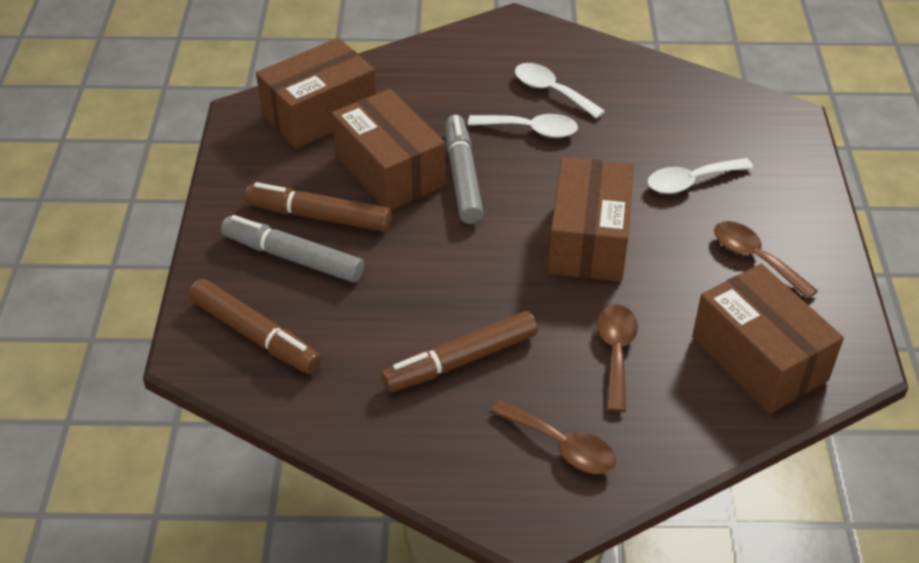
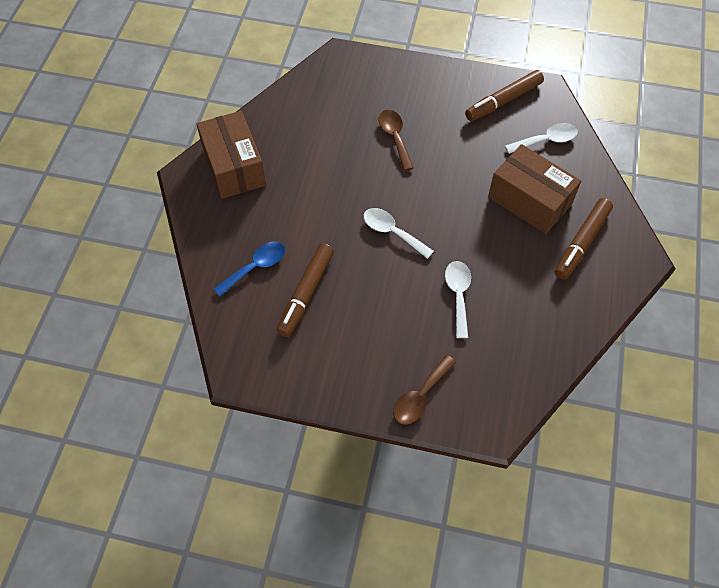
blue spoon: 0 -> 1
brown box: 4 -> 2
brown spoon: 3 -> 2
grey marker: 2 -> 0

